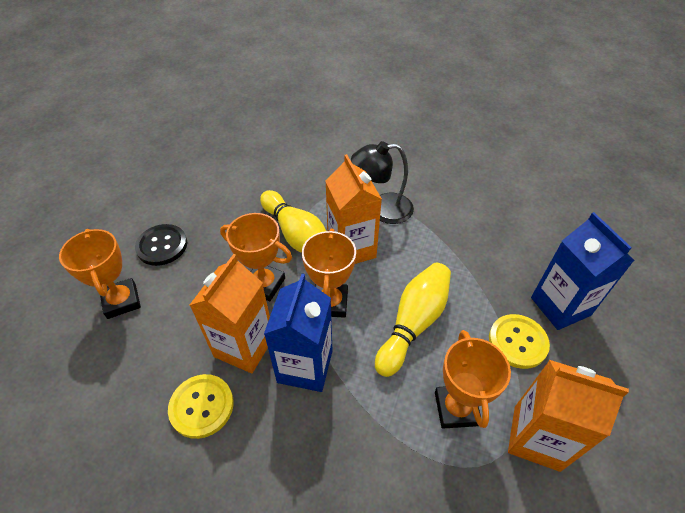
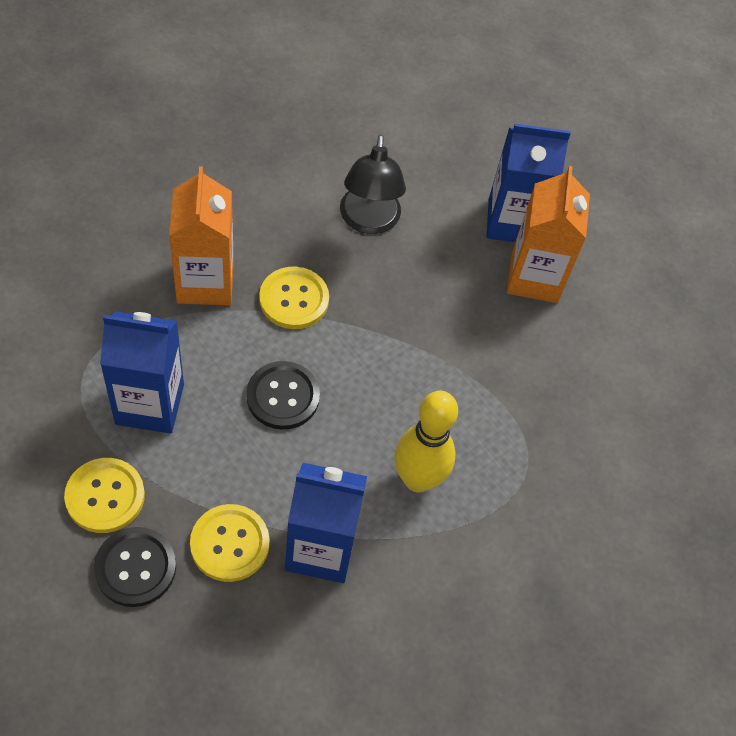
black button: 1 -> 2
blue carton: 2 -> 3
orange carton: 3 -> 2
orange trophy: 4 -> 0
yellow bowling pin: 2 -> 1
yellow button: 2 -> 3

